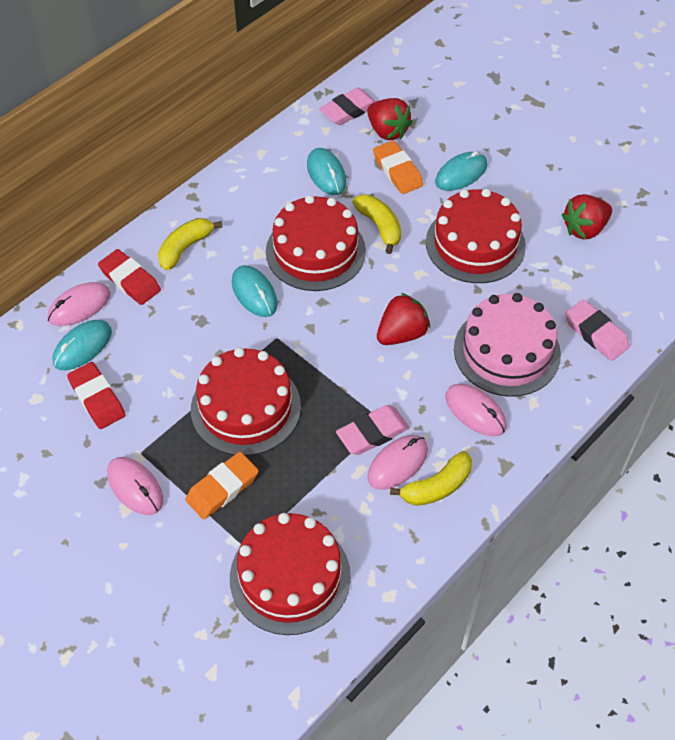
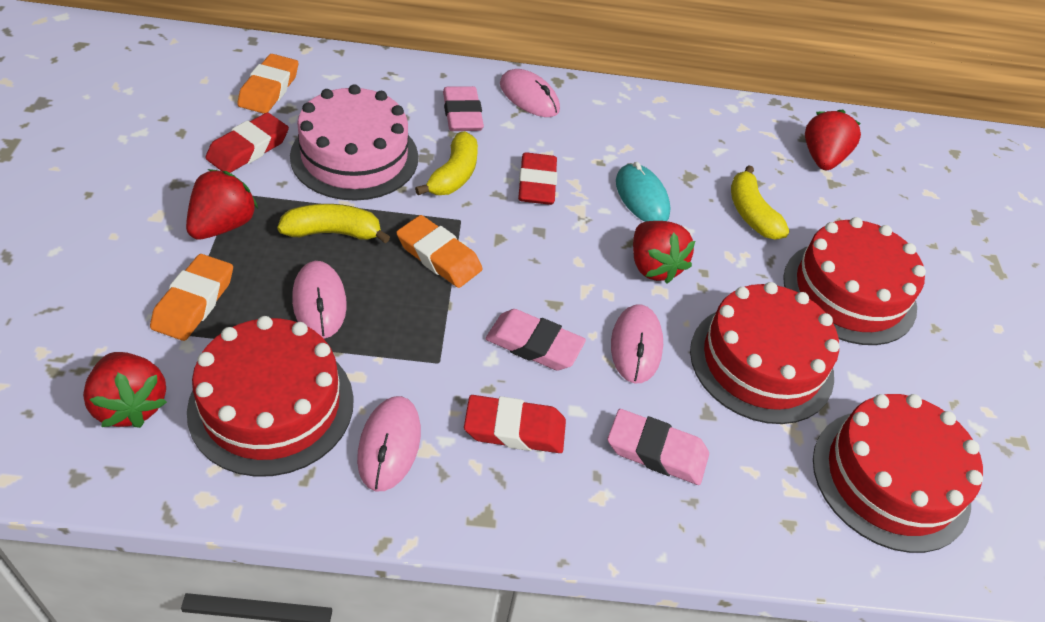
orange eraser: 2 -> 3
red eraser: 2 -> 3
red strawberry: 3 -> 4
turquoise mouse: 4 -> 1

